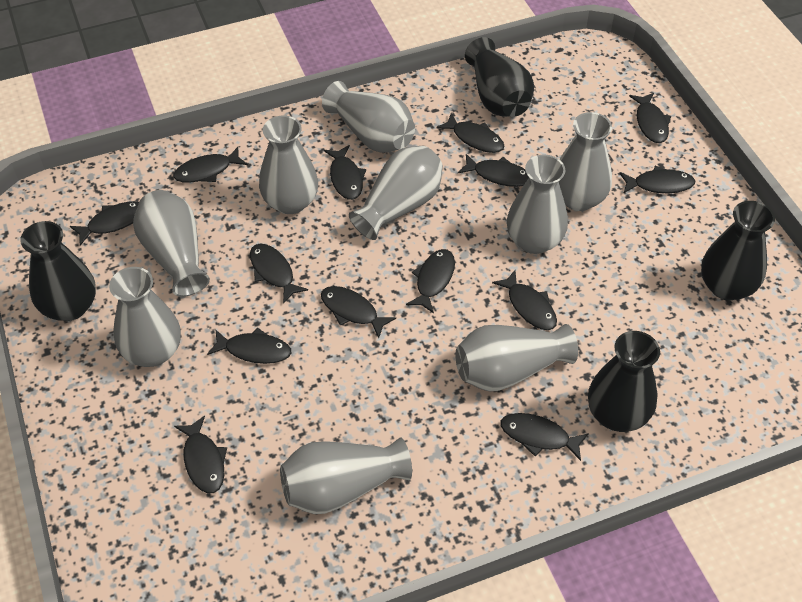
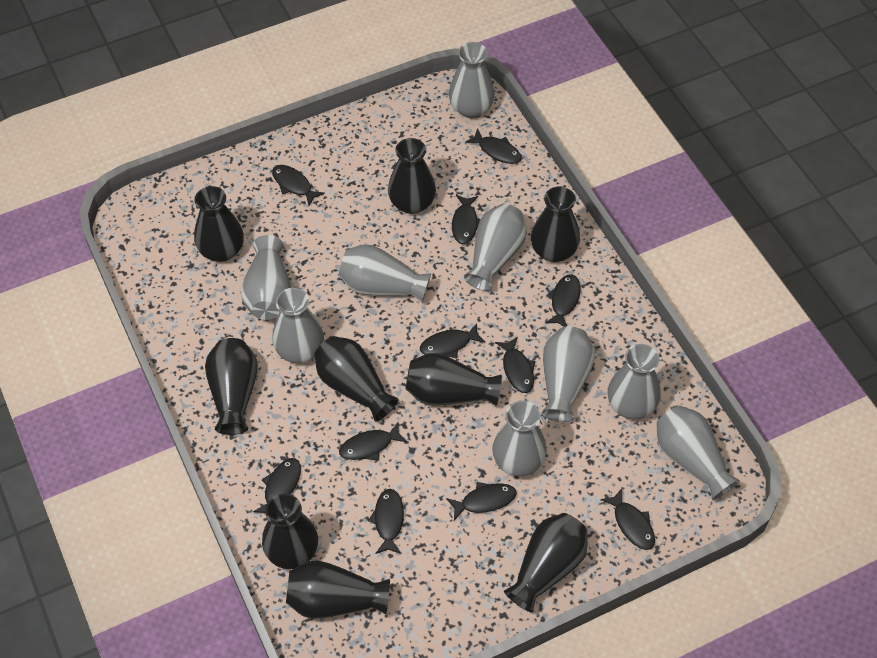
black fish: 14 -> 11
black vase: 4 -> 9

